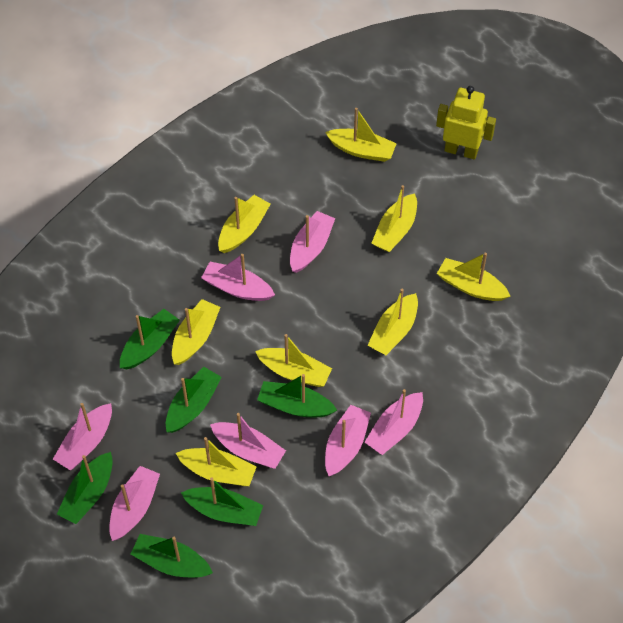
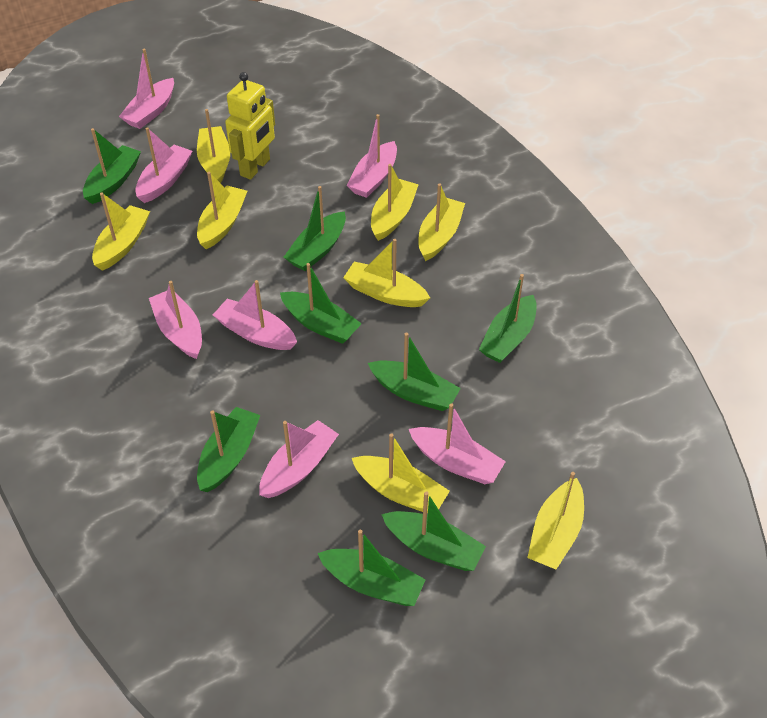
green boat: 6 -> 8

